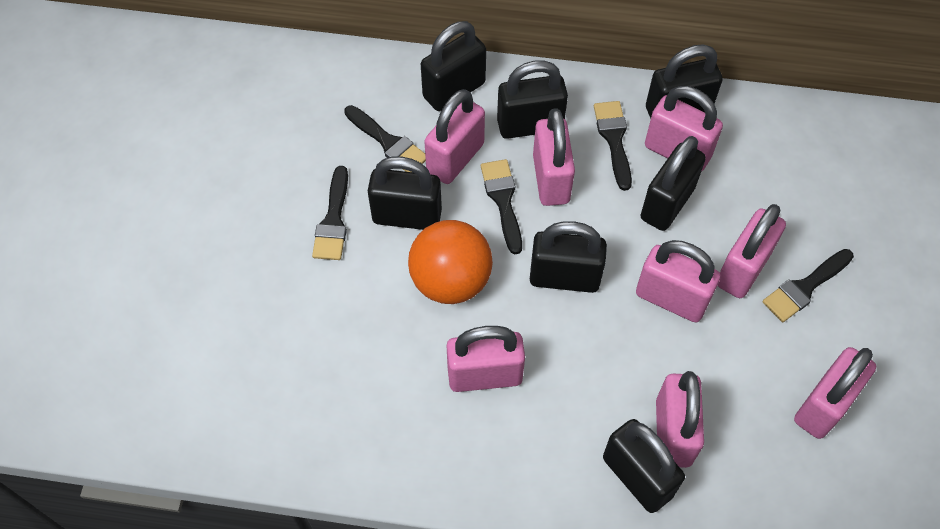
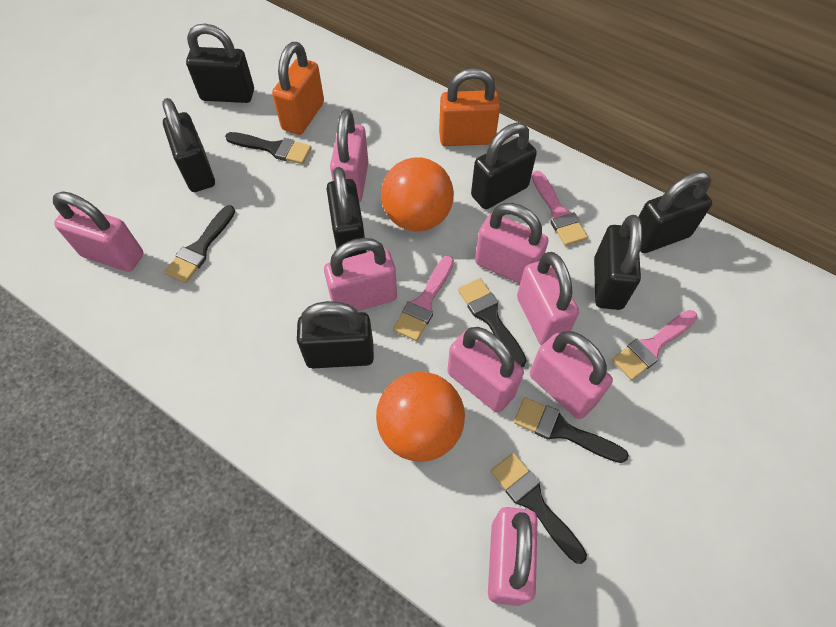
orange ball: 1 -> 2
orange padlock: 0 -> 2
pink brush: 0 -> 3

